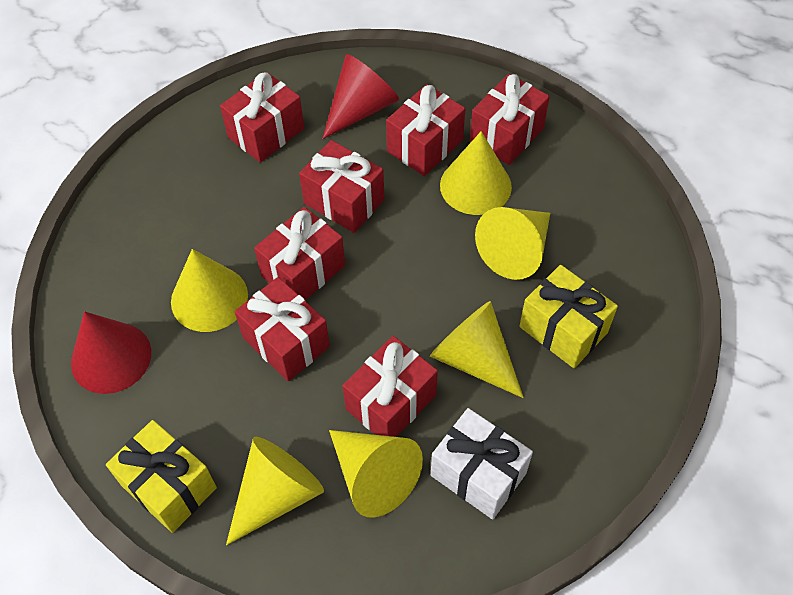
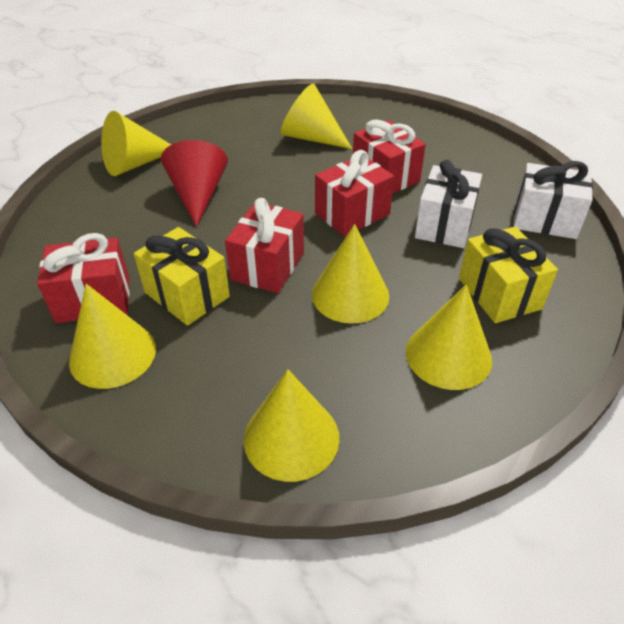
red cone: 2 -> 1
red gift: 7 -> 4
white gift: 1 -> 2

